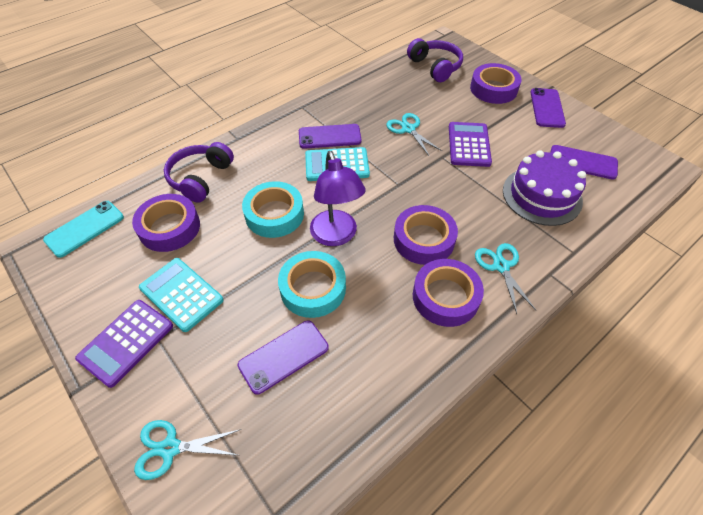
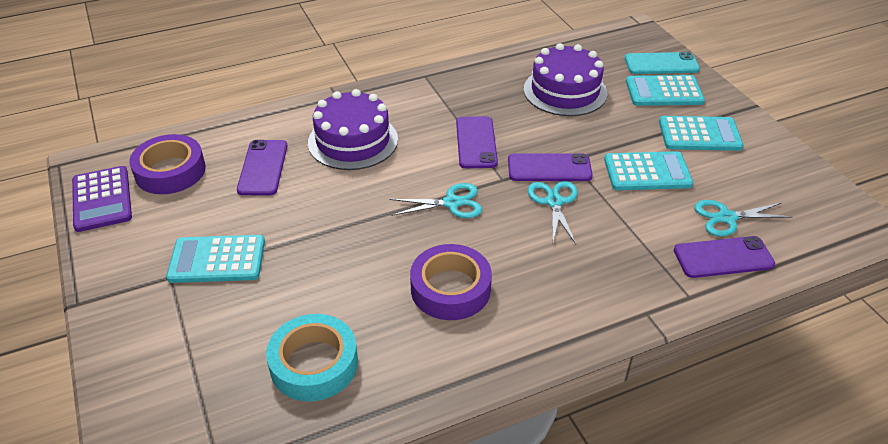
purple cake: 1 -> 2
purple calculator: 2 -> 1
purple headphones: 2 -> 0
purple lamp: 1 -> 0
purple tape: 4 -> 2
turquoise calculator: 2 -> 4
turquoise tape: 2 -> 1

